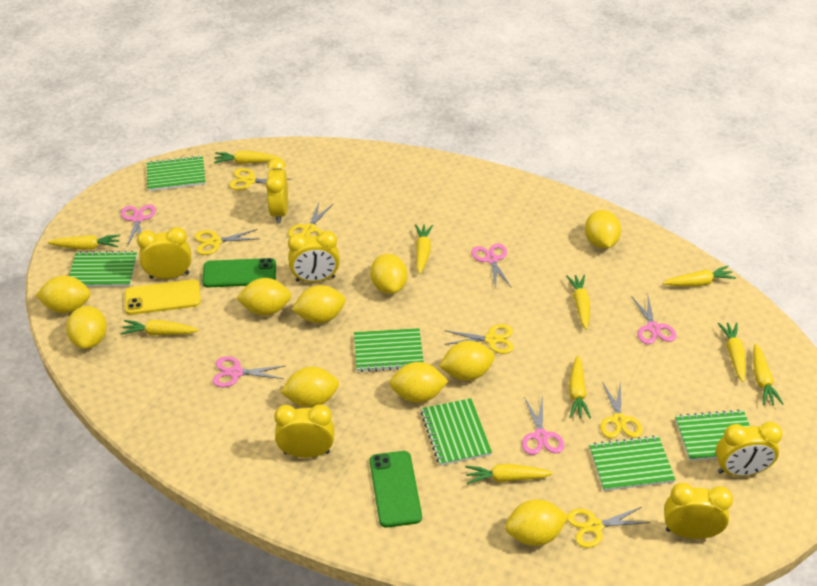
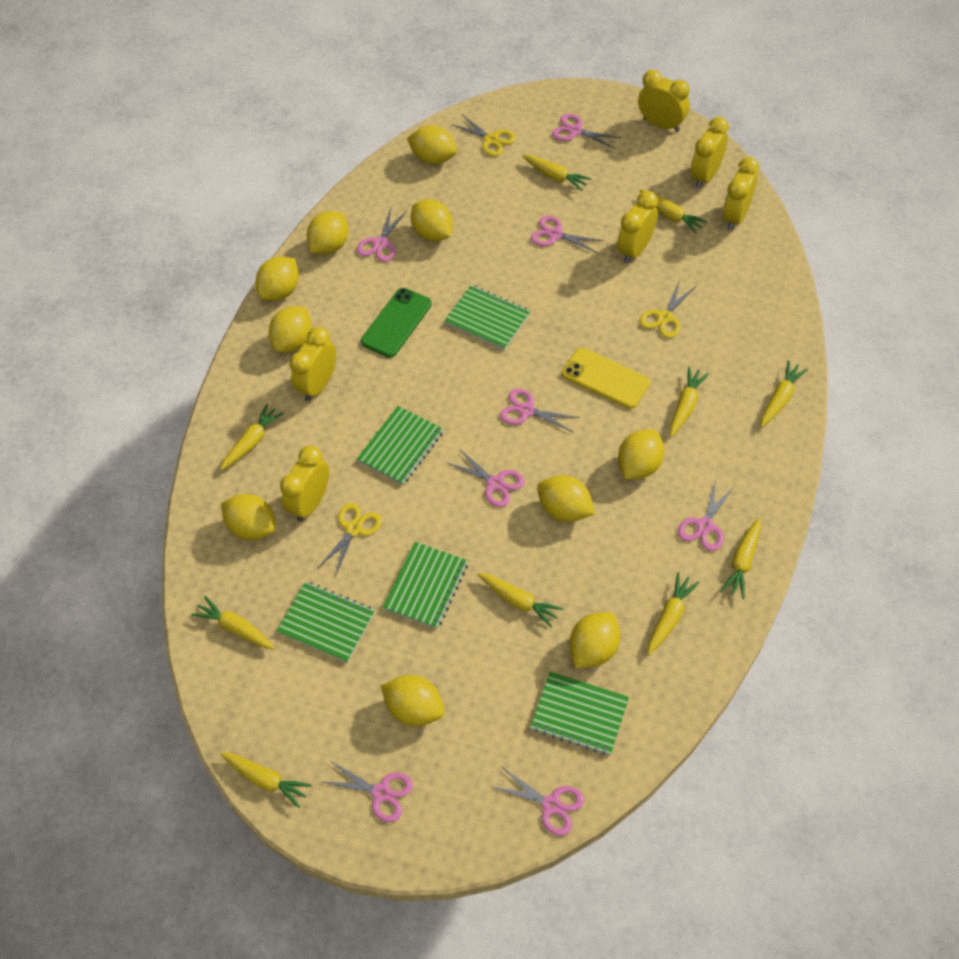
green notebook: 6 -> 5
green phone: 2 -> 1
pink scissors: 5 -> 8
yellow scissors: 6 -> 3

